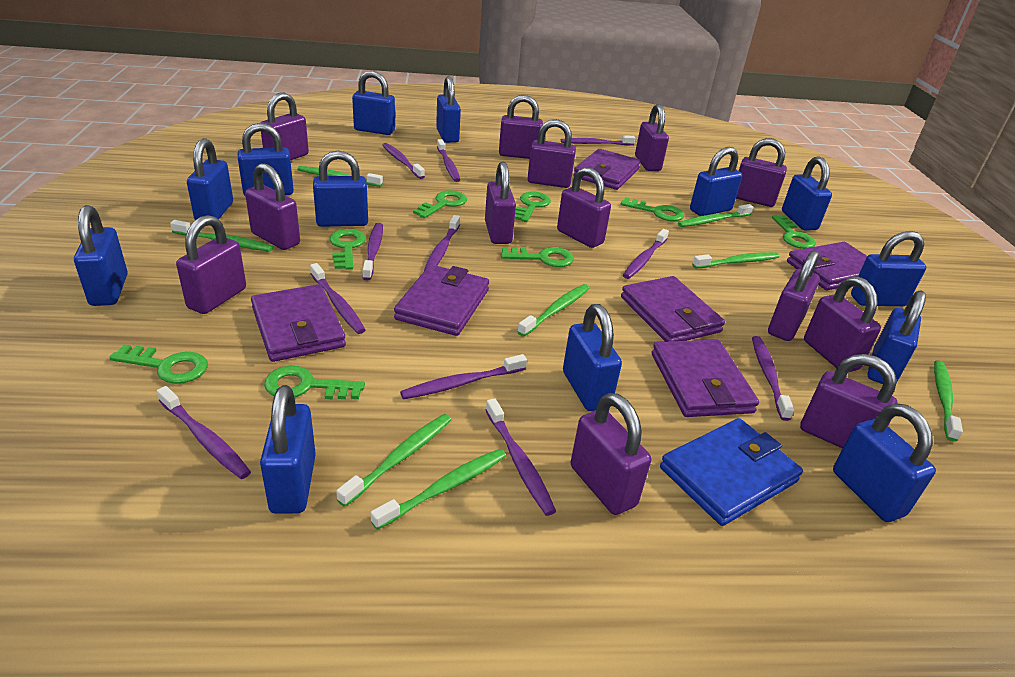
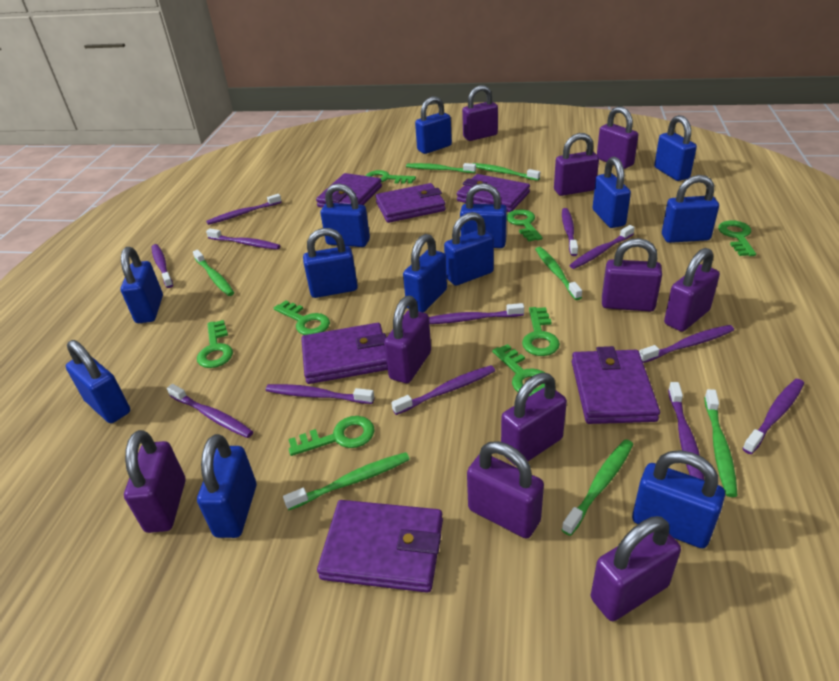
blue wallet: 1 -> 0
green toothbrush: 8 -> 7
purple padlock: 13 -> 10
purple toothbrush: 11 -> 12

